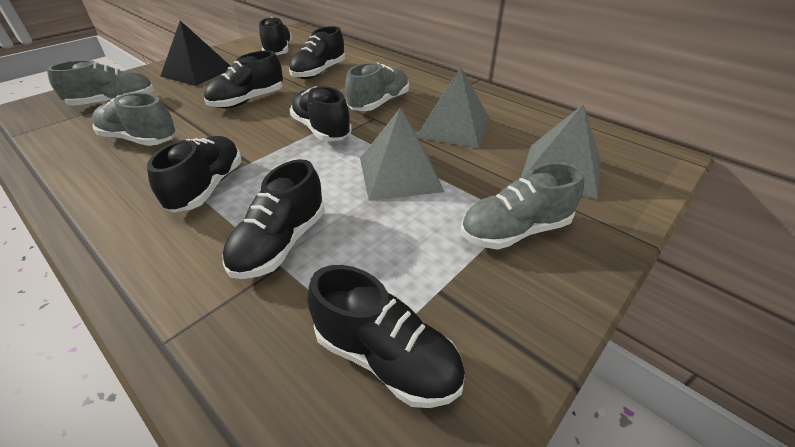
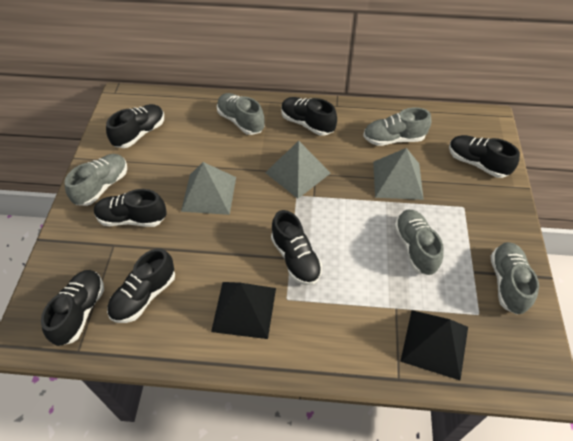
black pyramid: 1 -> 2
grey shoe: 4 -> 5

